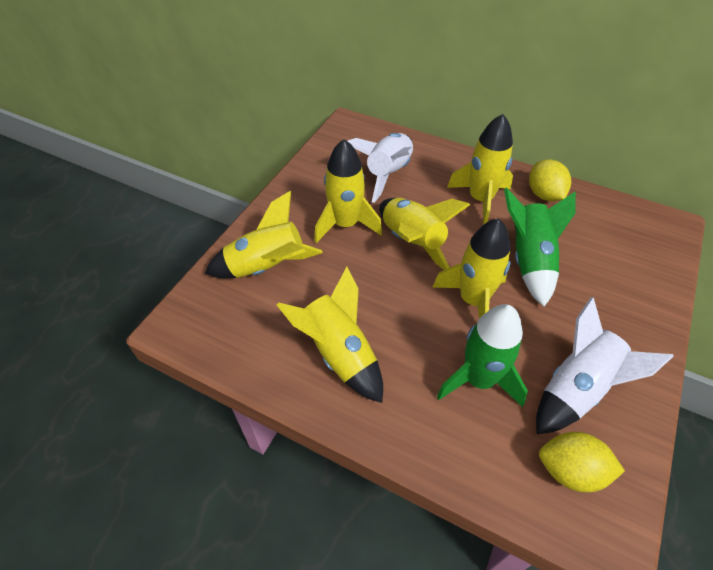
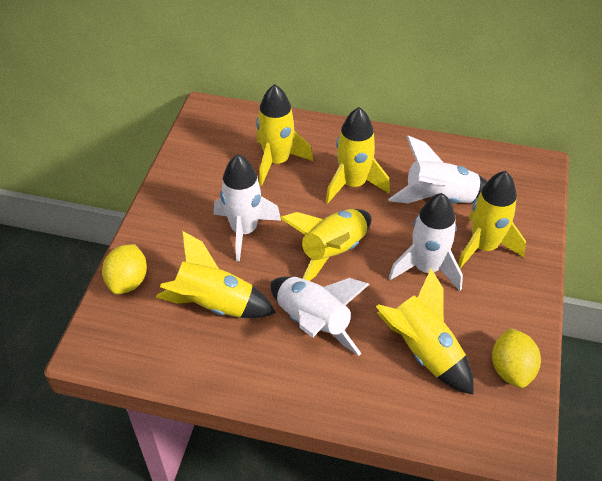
green rocket: 2 -> 0
white rocket: 2 -> 4

